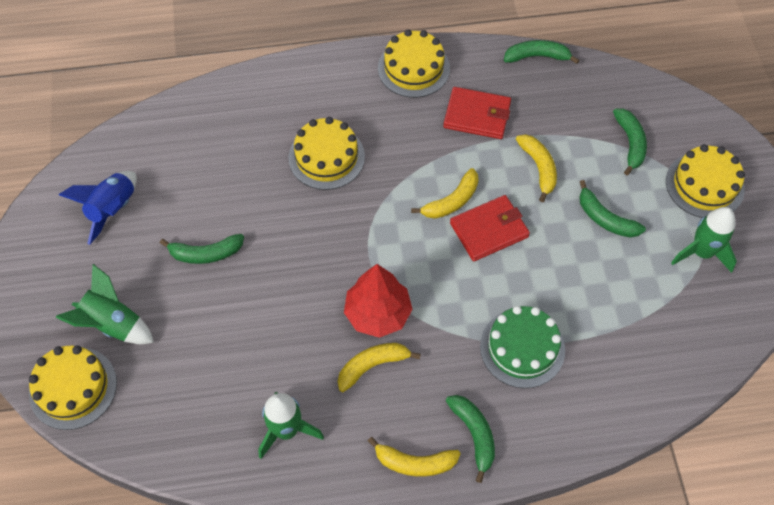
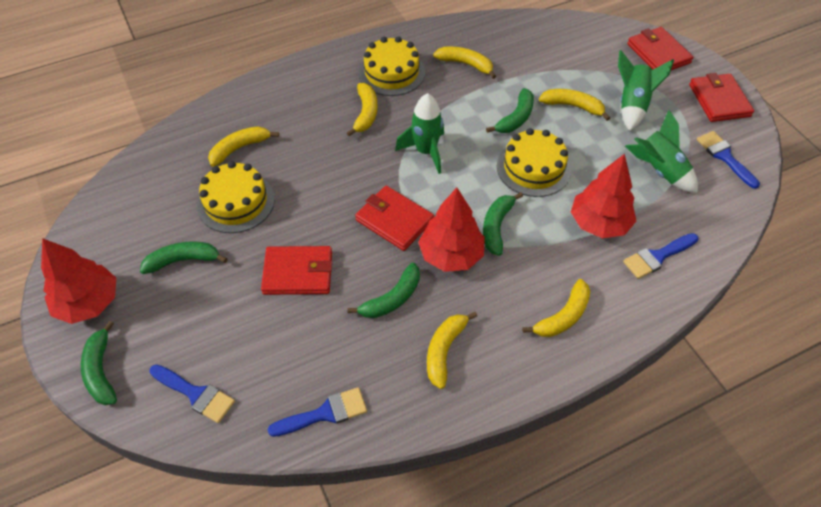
blue brush: 0 -> 4
blue rocket: 1 -> 0
green cake: 1 -> 0
red tree: 1 -> 3
red wallet: 2 -> 4
yellow banana: 4 -> 6
yellow cake: 4 -> 3

